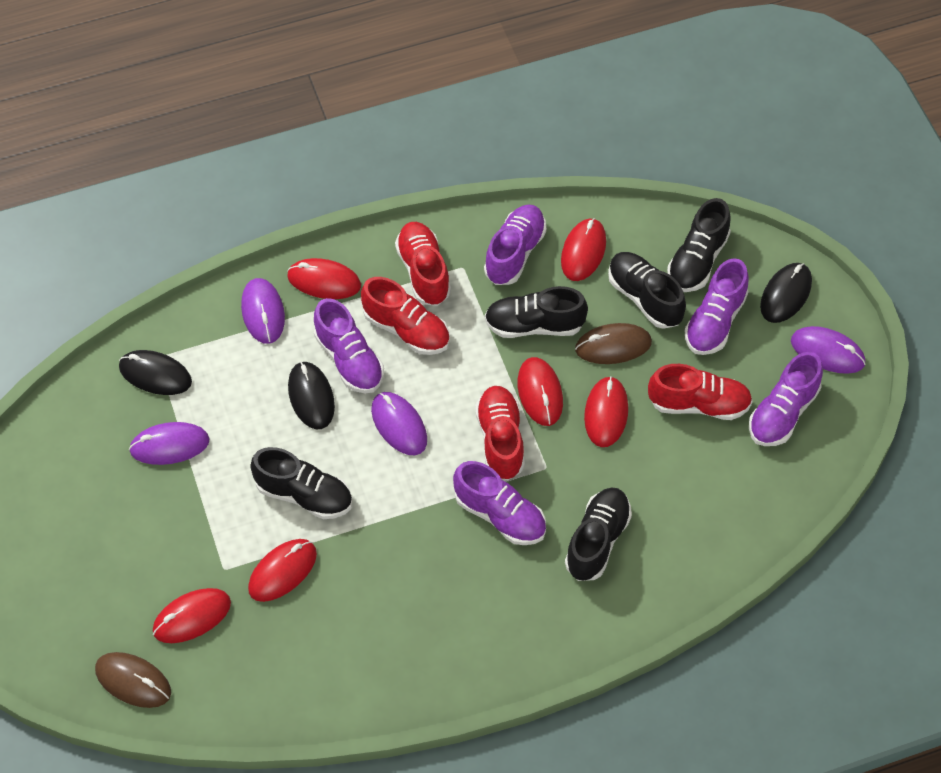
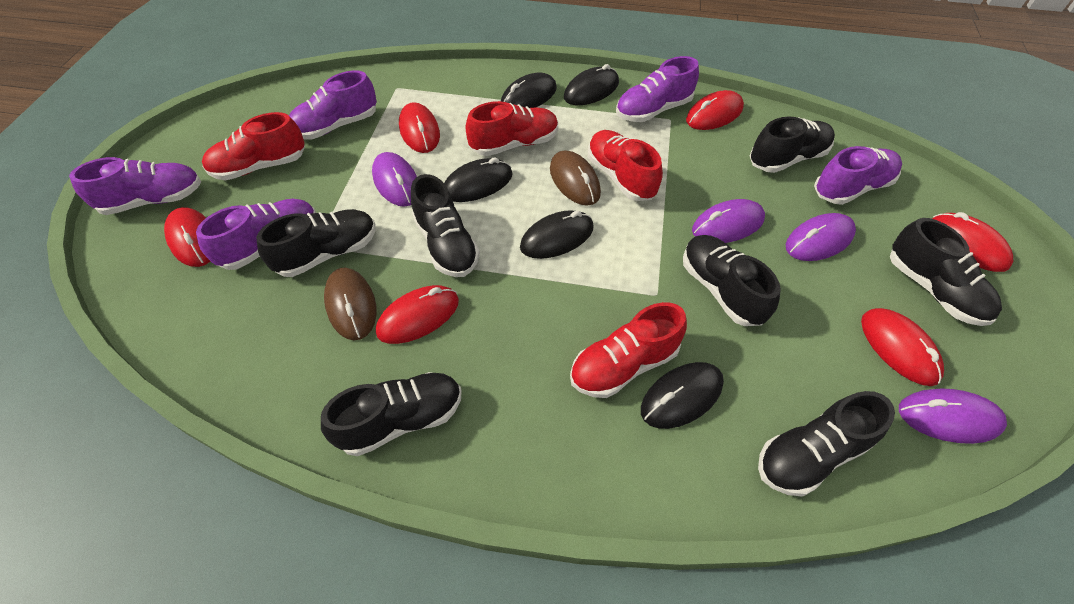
black mouse: 3 -> 5
black shoe: 5 -> 7

